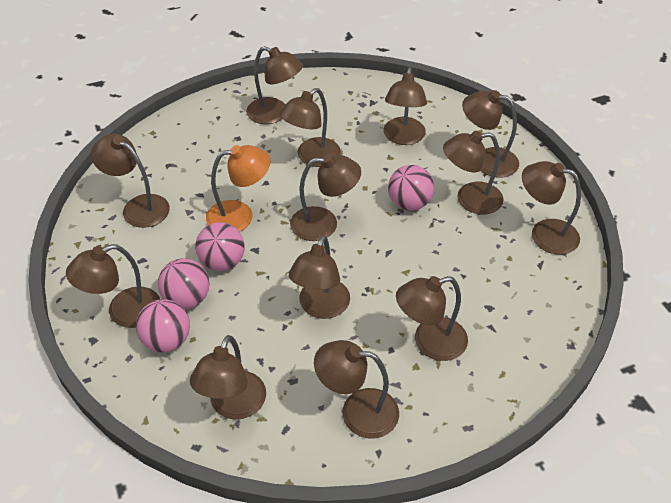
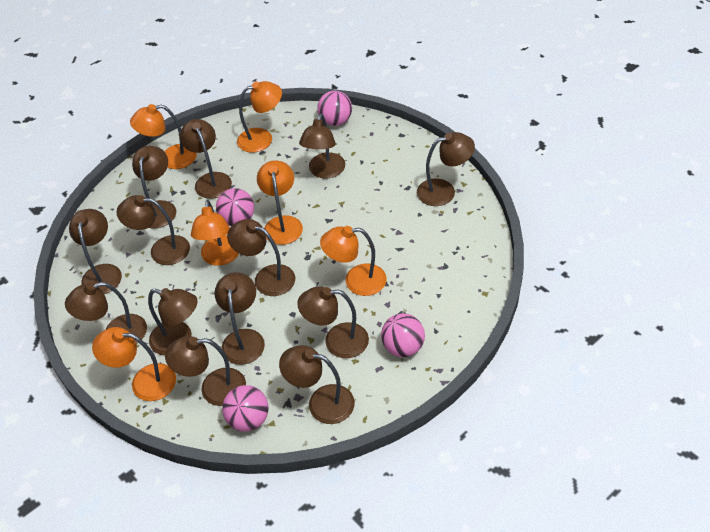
orange lamp: 1 -> 6

